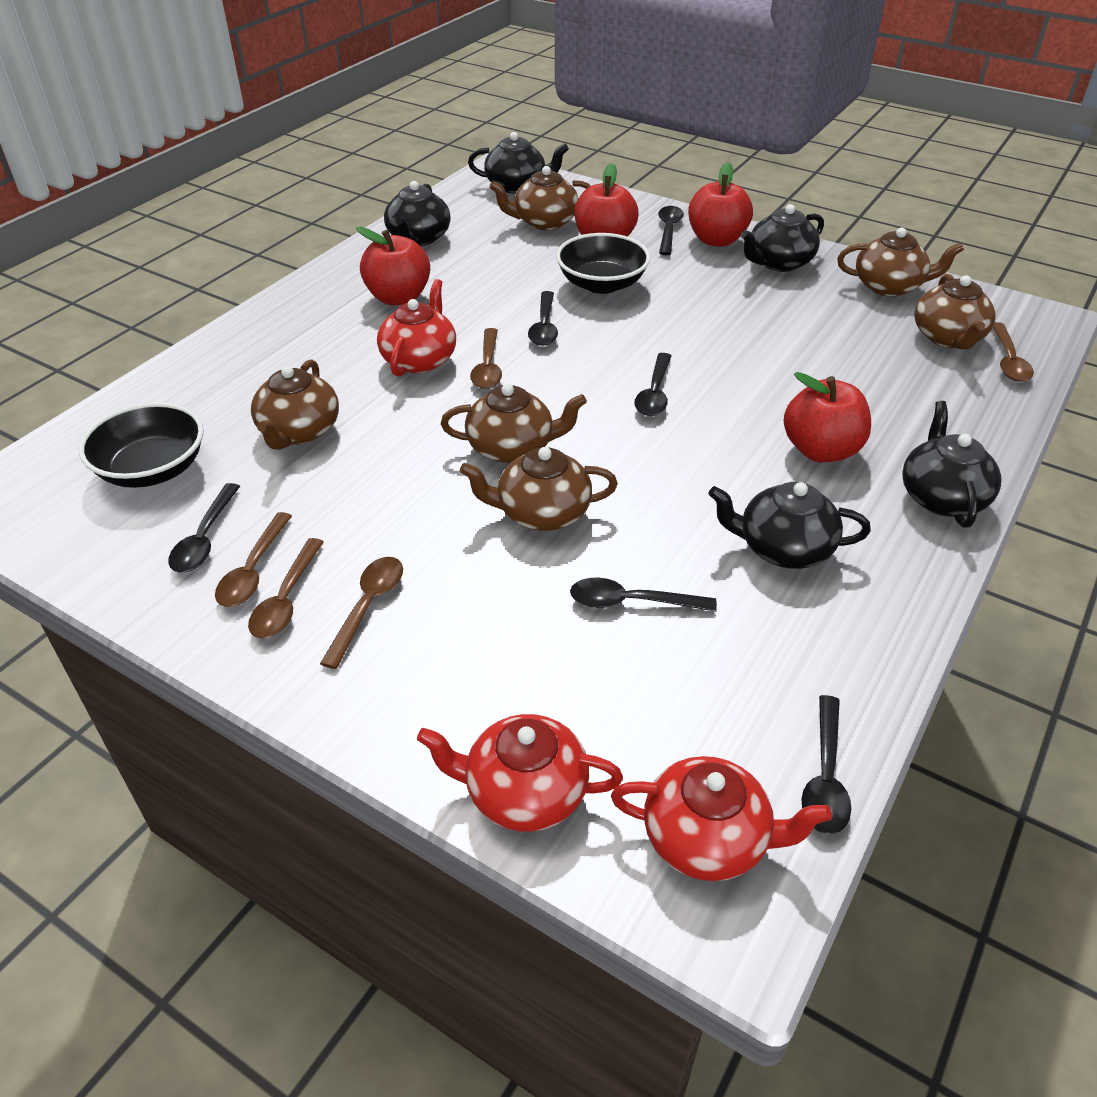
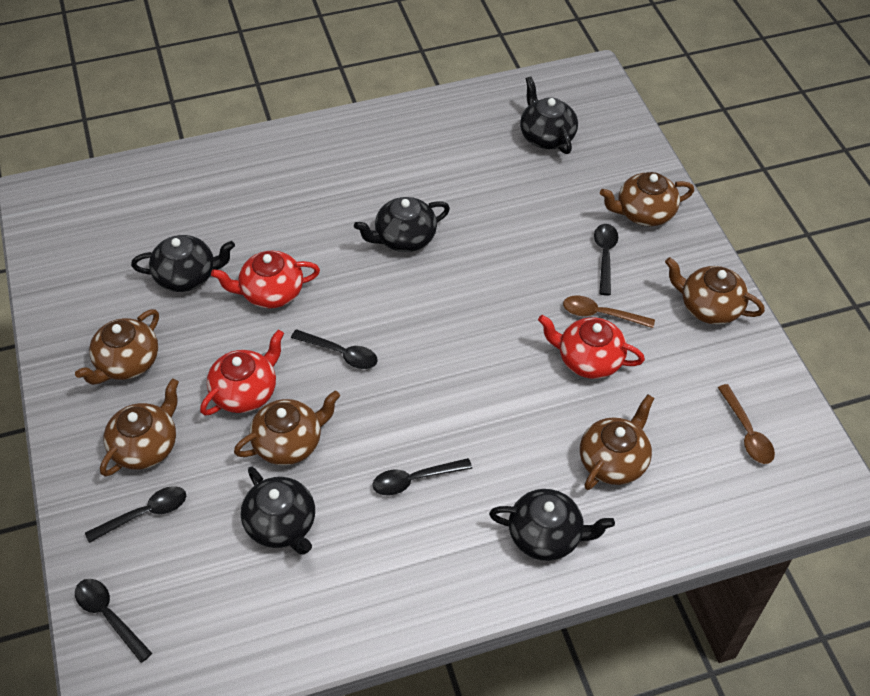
black bowl: 2 -> 0
black spoon: 6 -> 5
brown spoon: 5 -> 2
red apple: 4 -> 0

